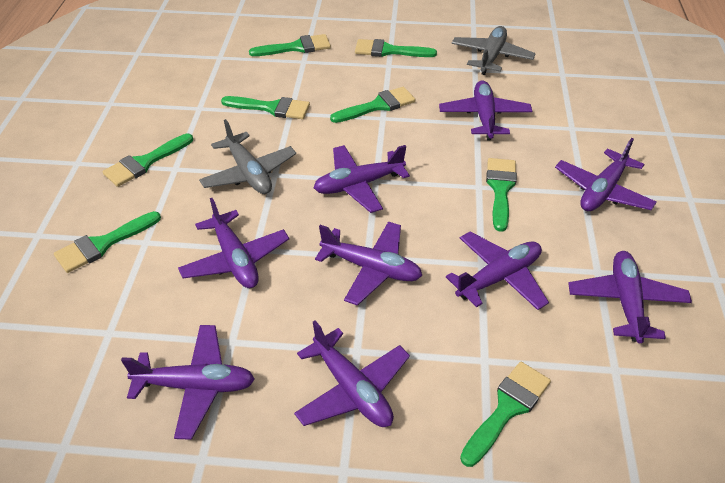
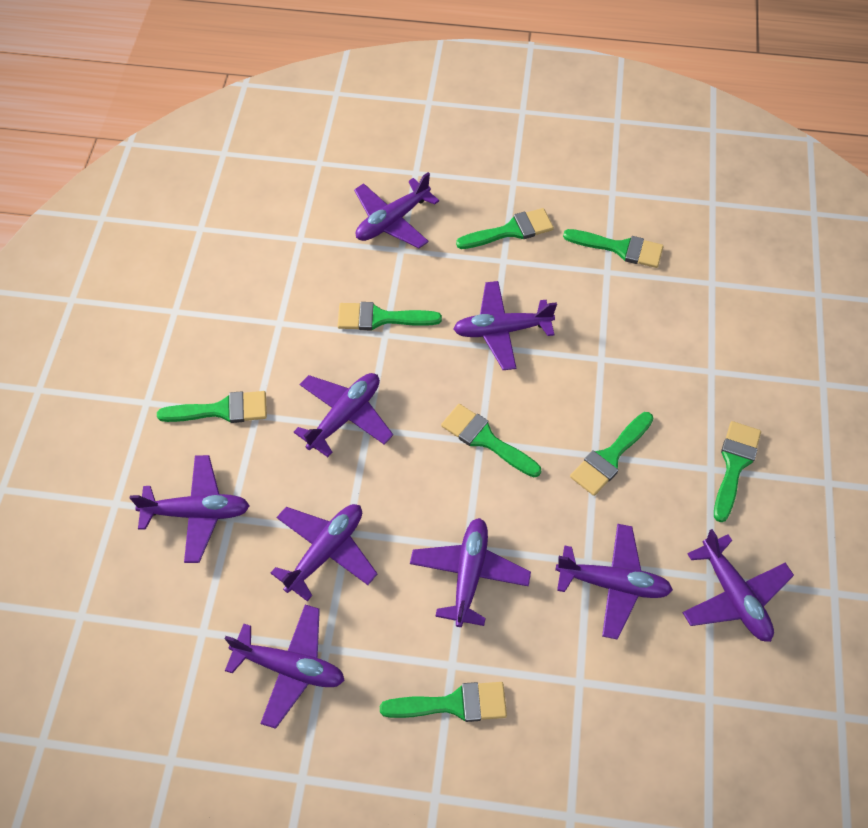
grey plane: 2 -> 0

